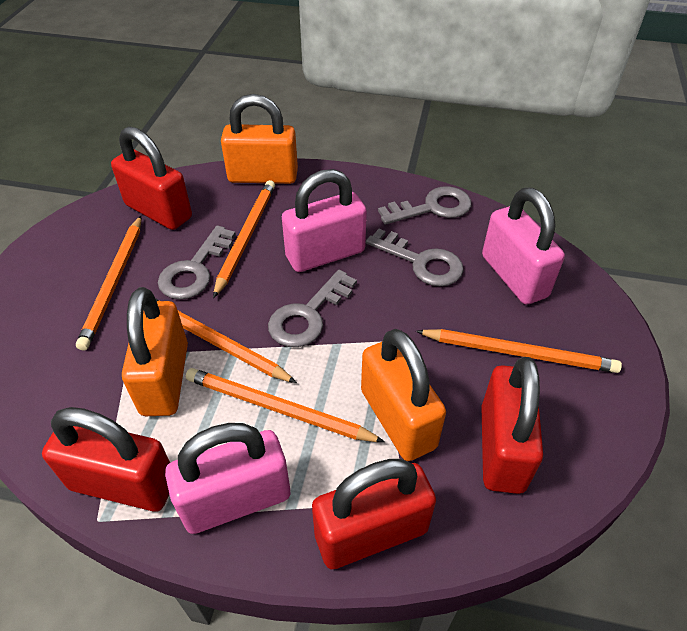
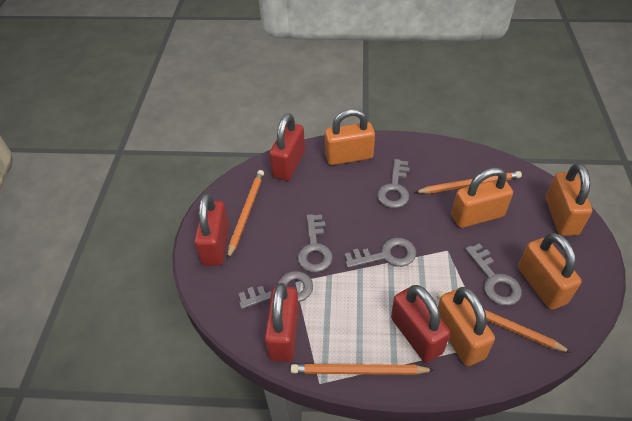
grey key: 4 -> 5
orange padlock: 3 -> 5
orange pencil: 5 -> 4
pink padlock: 3 -> 0

